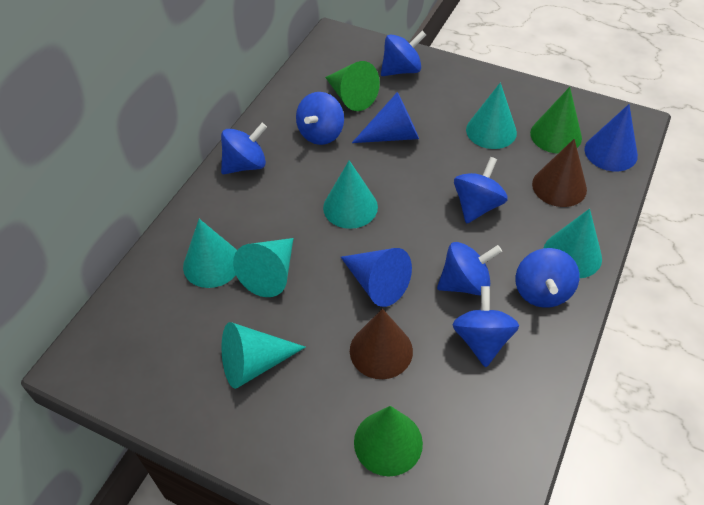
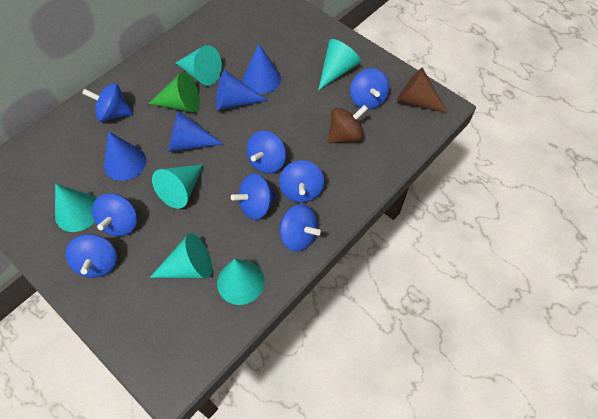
blue cone: 3 -> 4
blue spinning top: 7 -> 8
brown cone: 2 -> 1
brown spinning top: 0 -> 1
green cone: 3 -> 1

